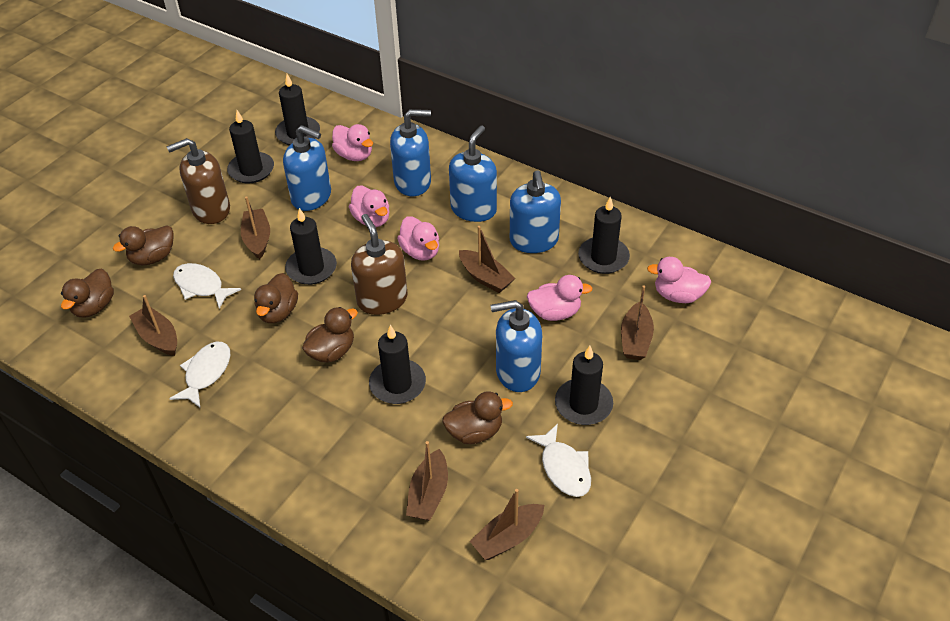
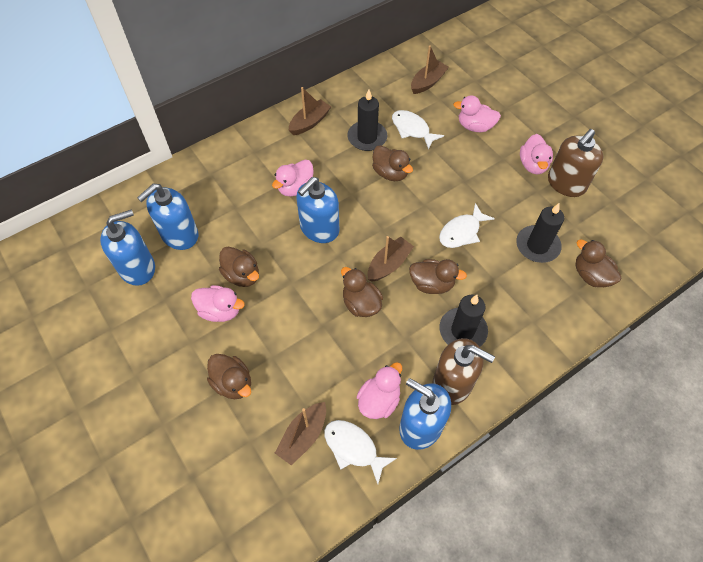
black candle: 6 -> 3
blue soap dispenser: 5 -> 4
brown boat: 6 -> 4
brown duck: 5 -> 6

